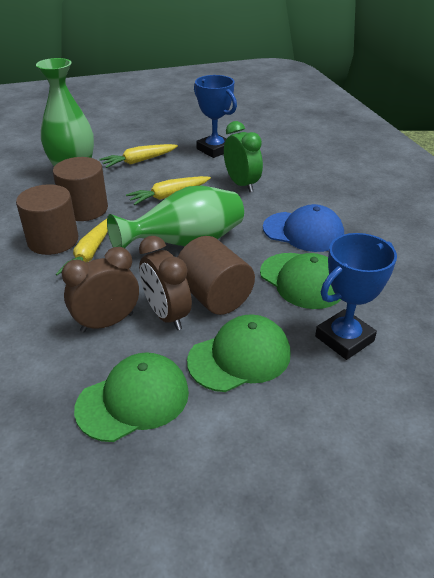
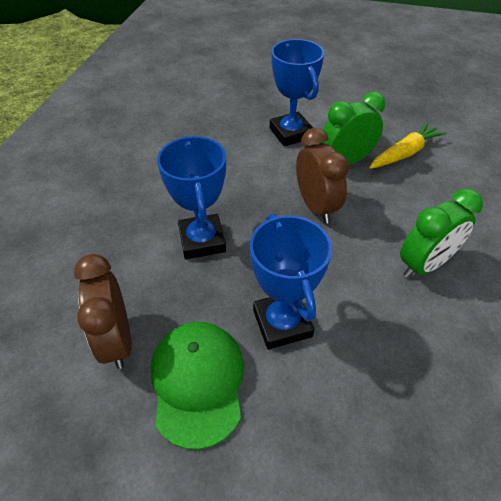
blue cap: 1 -> 0
blue trophy: 2 -> 3
brown cylinder: 3 -> 0
green cap: 3 -> 1
green clock: 1 -> 2
green vase: 2 -> 0
yellow carrot: 3 -> 1

